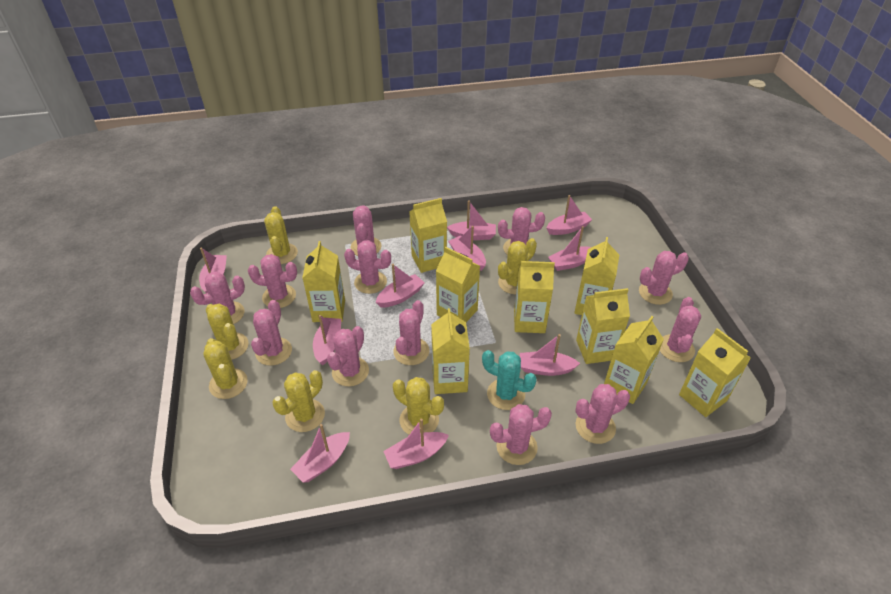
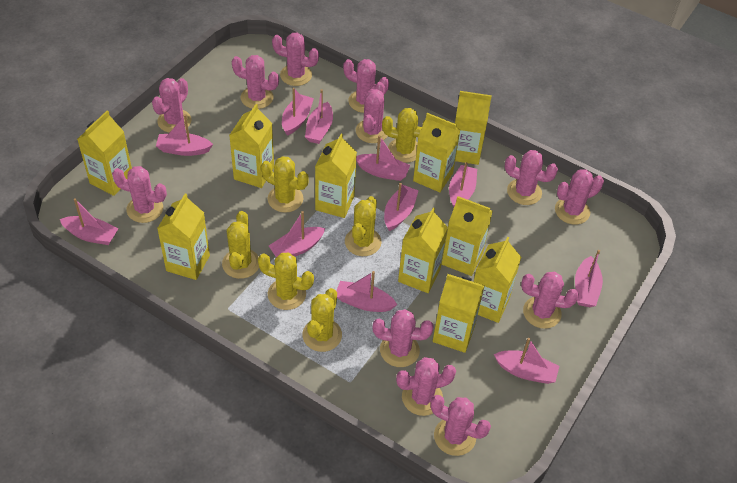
pink boat: 10 -> 11
turquoise cactus: 1 -> 0
yellow carton: 9 -> 10

